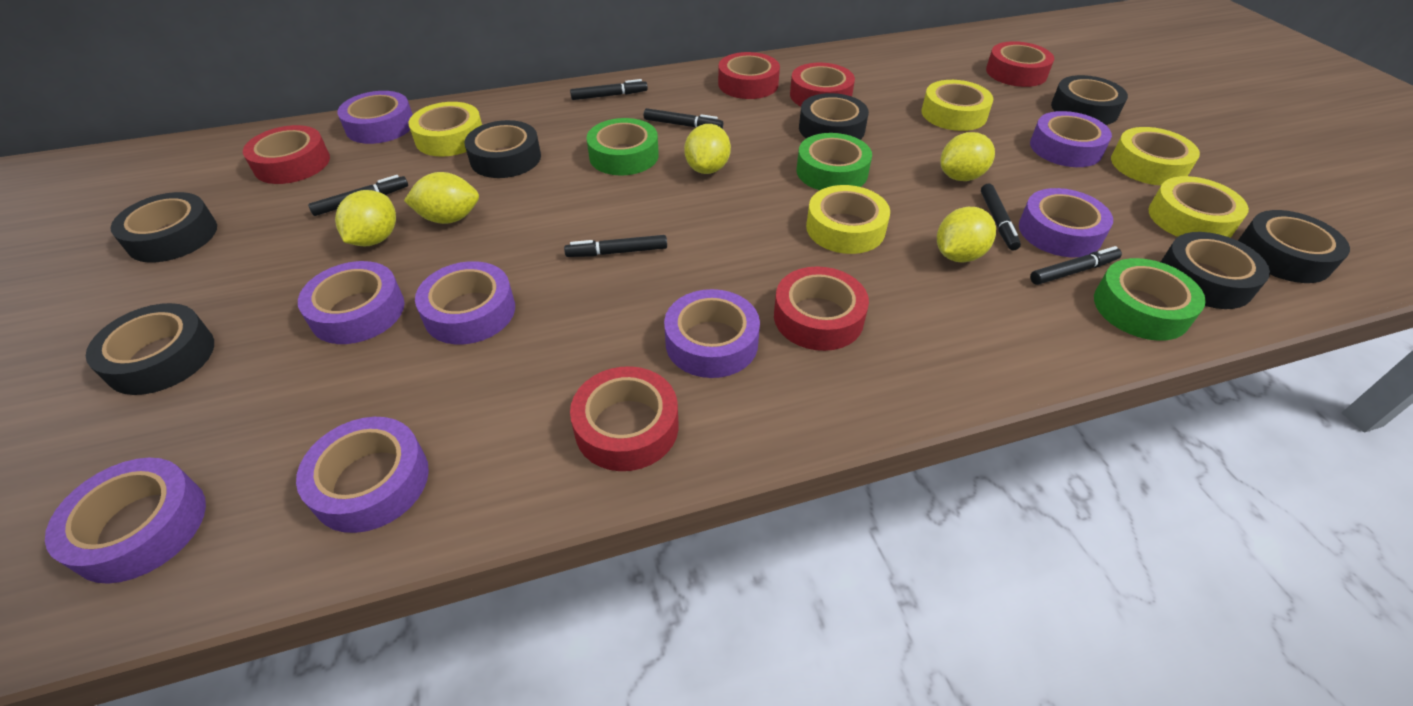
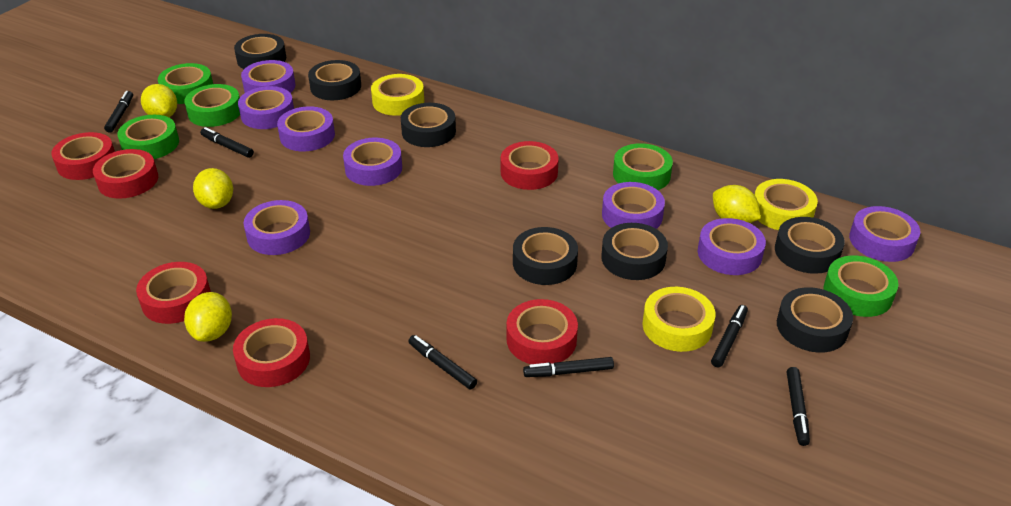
green tape: 3 -> 5
yellow lemon: 5 -> 4
yellow tape: 5 -> 3

